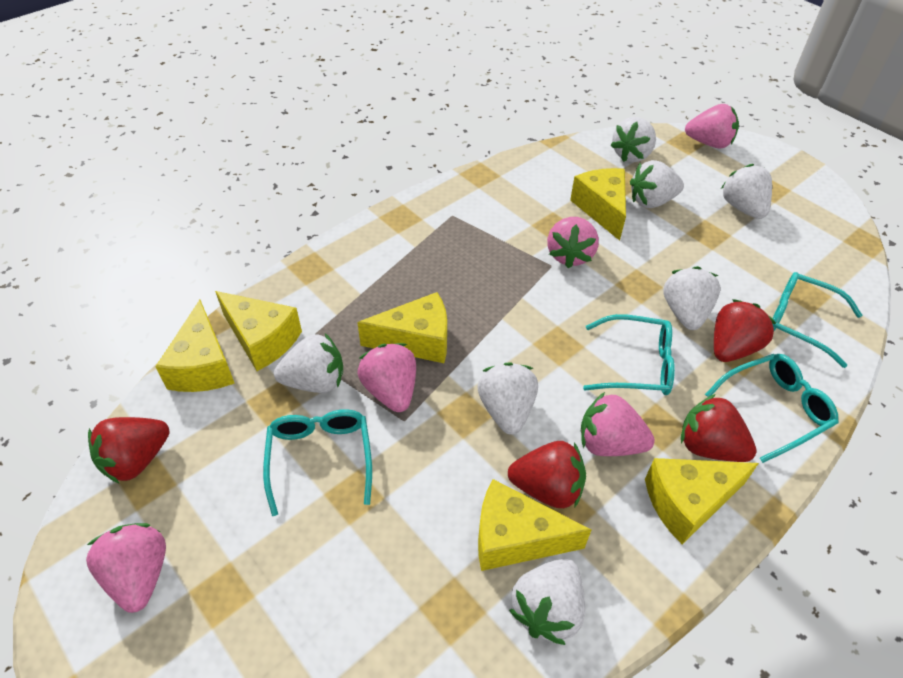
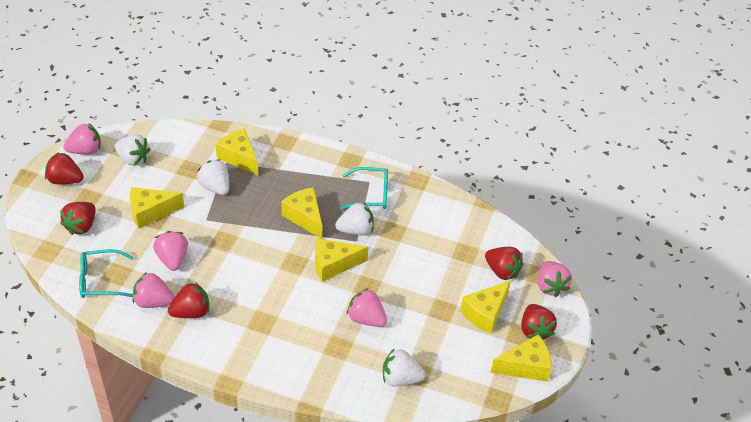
red strawberry: 4 -> 5
turquoise glasses: 4 -> 2
white strawberry: 7 -> 4

